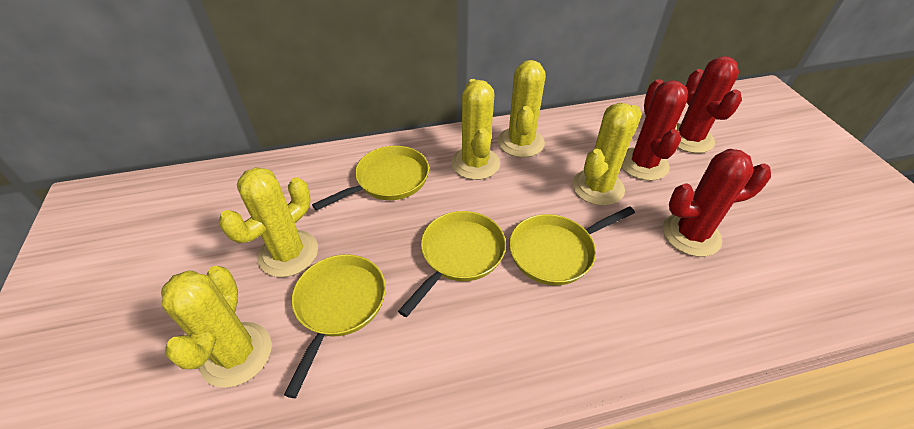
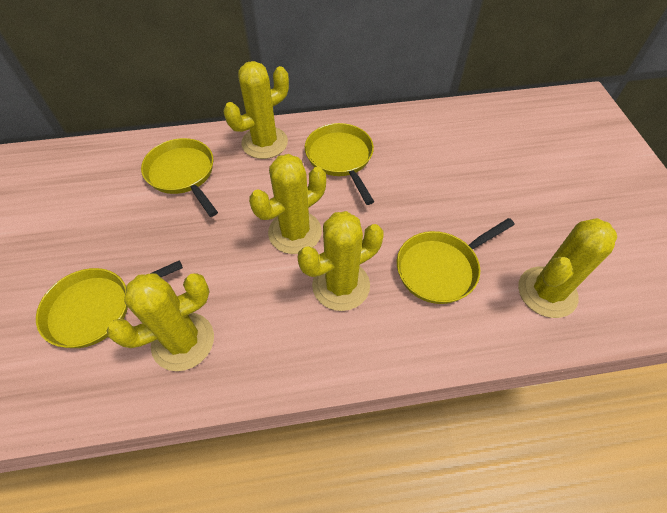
red cactus: 3 -> 0

